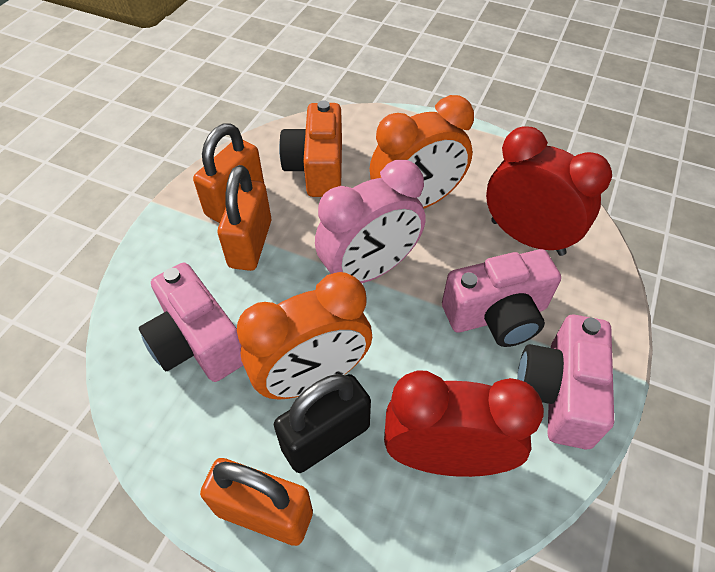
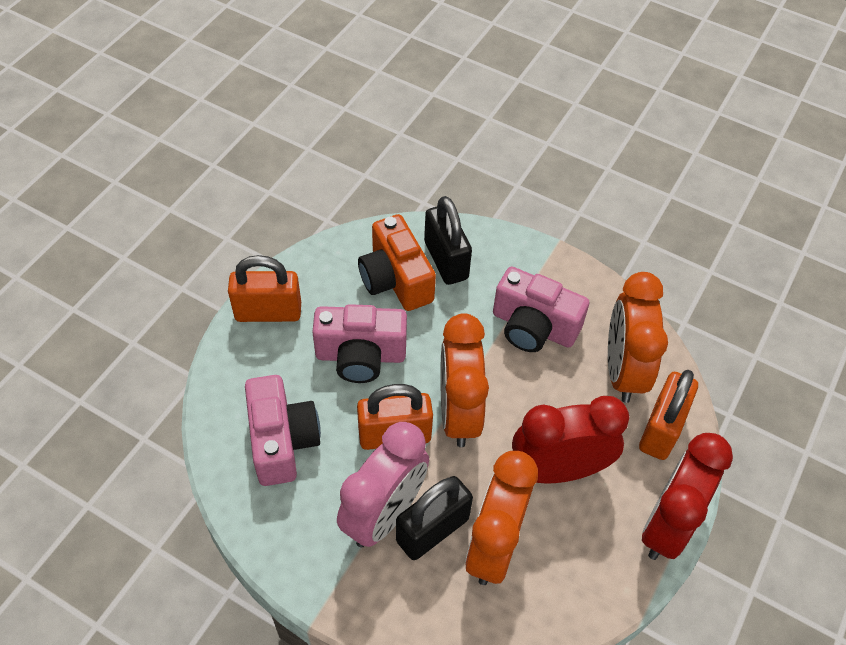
black padlock: 1 -> 2
orange clock: 2 -> 3

